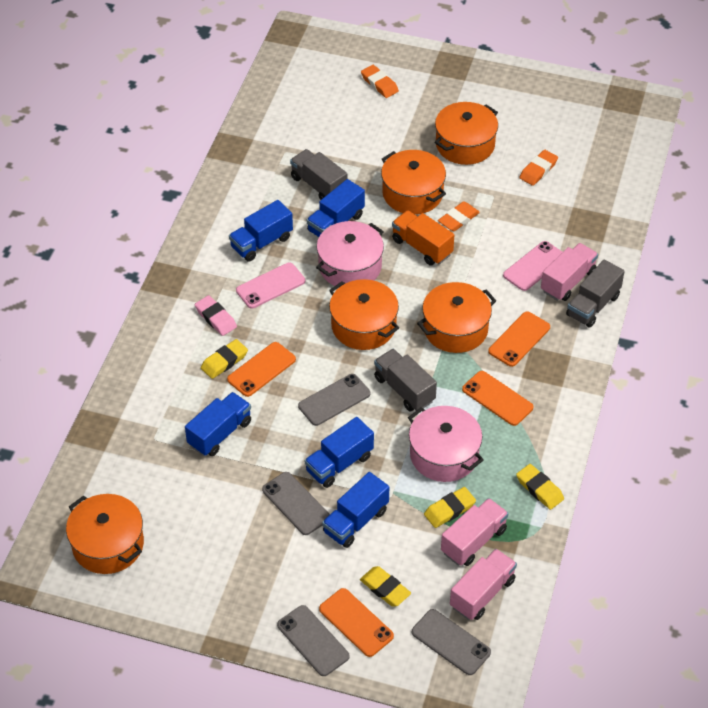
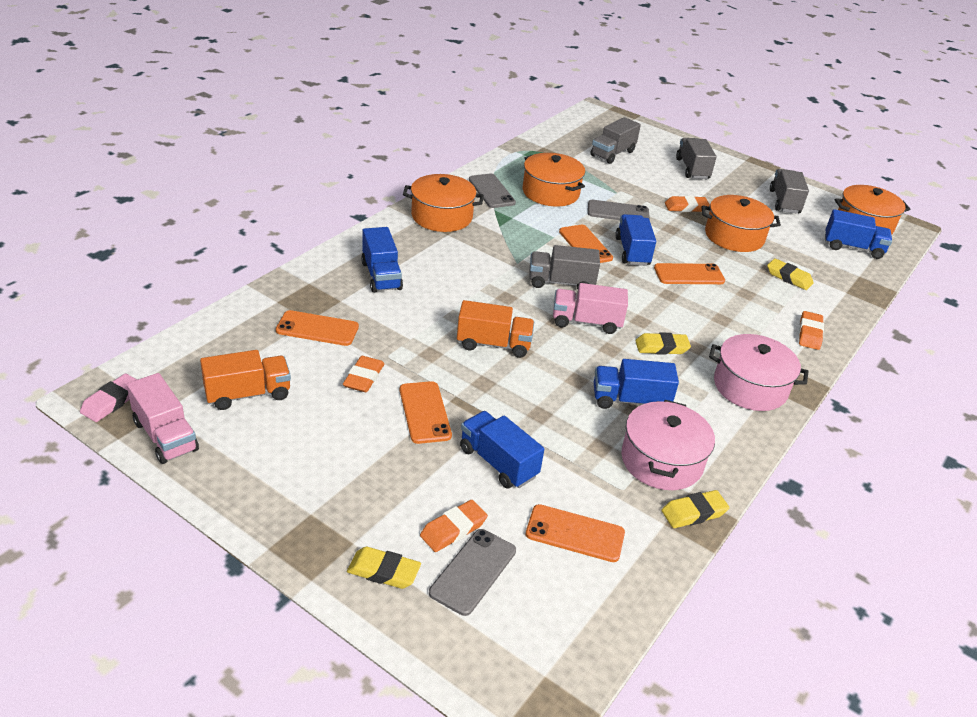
grey phone: 4 -> 3
grey truck: 3 -> 4
orange eraser: 3 -> 4
orange phone: 4 -> 5
orange pot: 5 -> 4
orange truck: 1 -> 2
pink phone: 2 -> 0
pink truck: 3 -> 2

